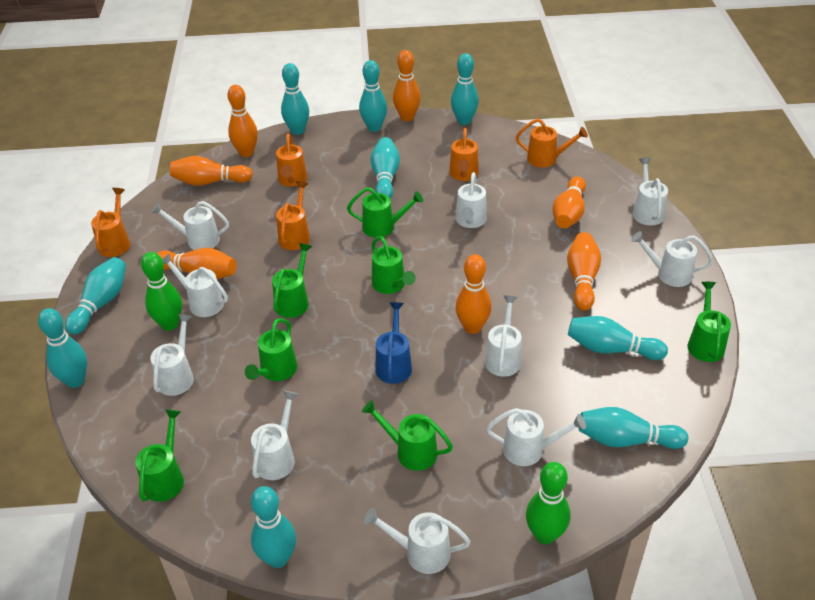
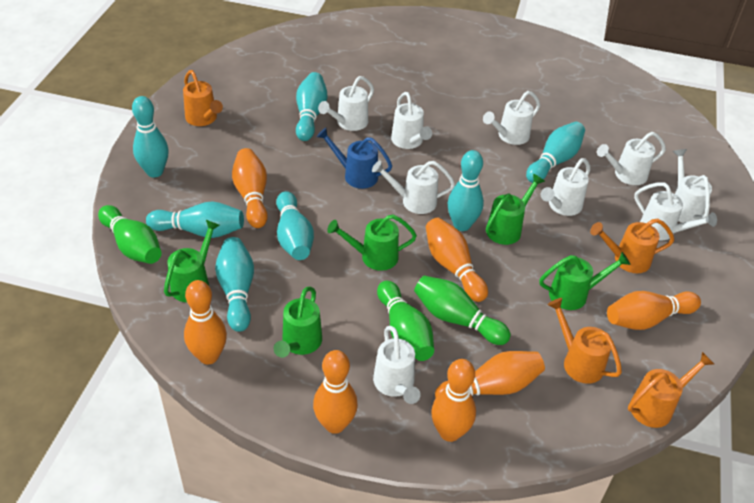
green bowling pin: 2 -> 3
green watering can: 7 -> 5
orange watering can: 5 -> 4
turquoise bowling pin: 9 -> 7
white watering can: 10 -> 9

